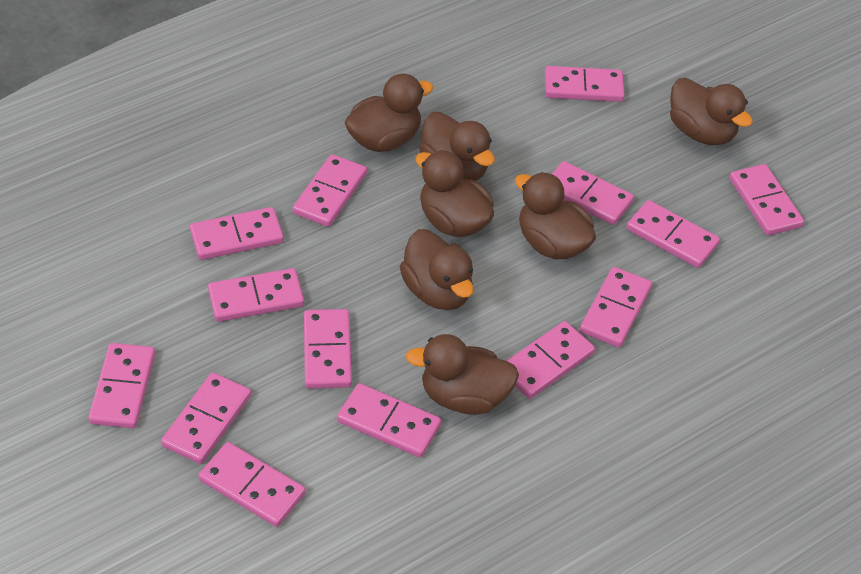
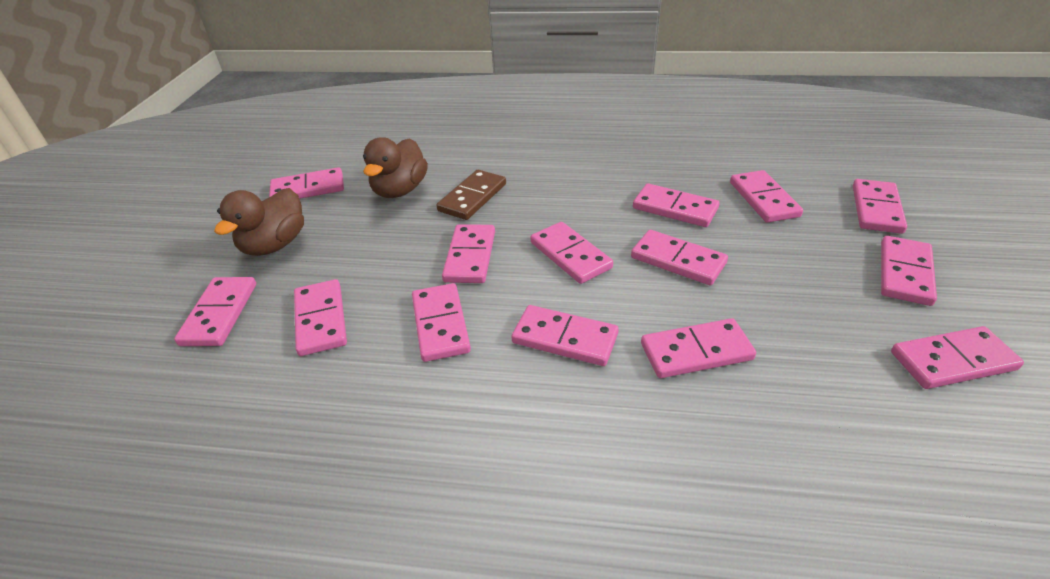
brown domino: 0 -> 1
brown duck: 7 -> 2

